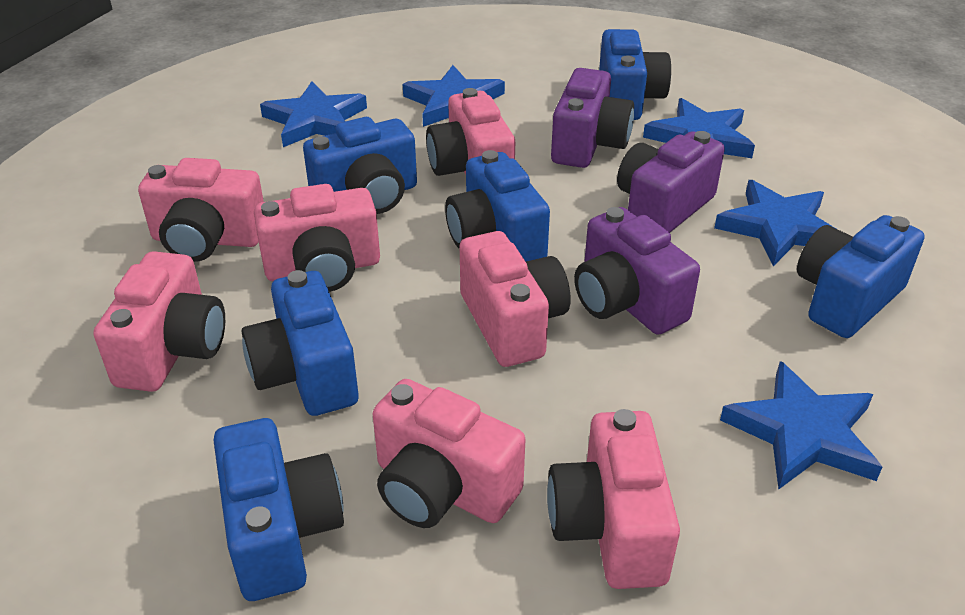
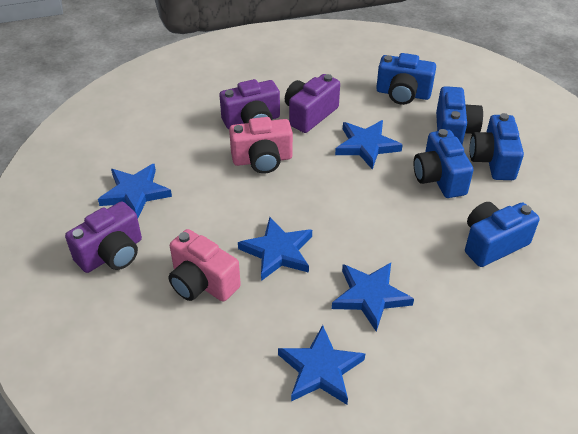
blue camera: 6 -> 5
pink camera: 7 -> 2

